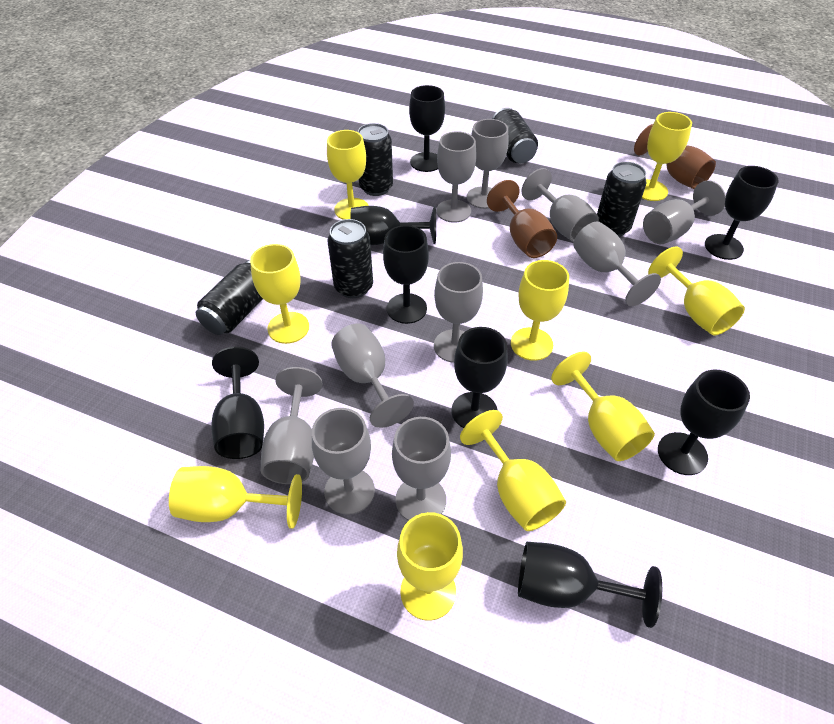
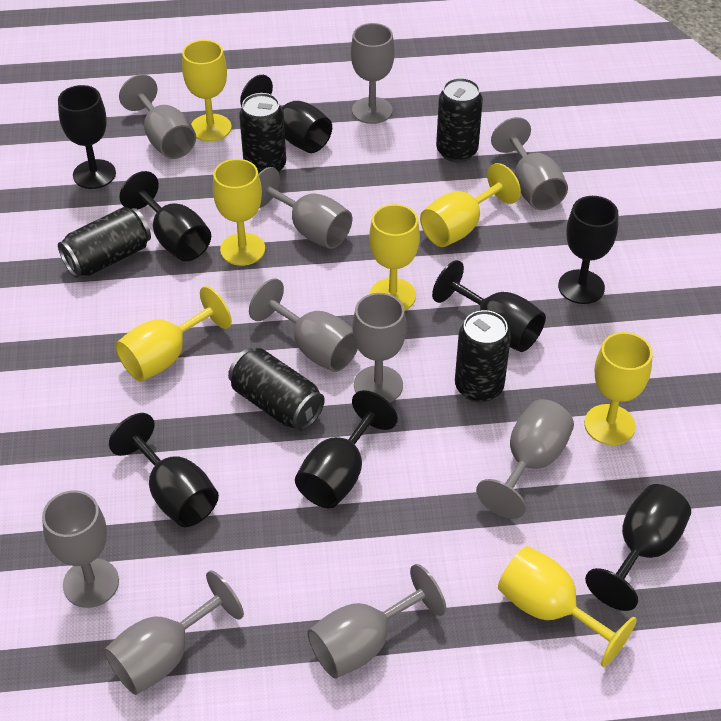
brown goblet: 2 -> 0
yellow goblet: 9 -> 7

